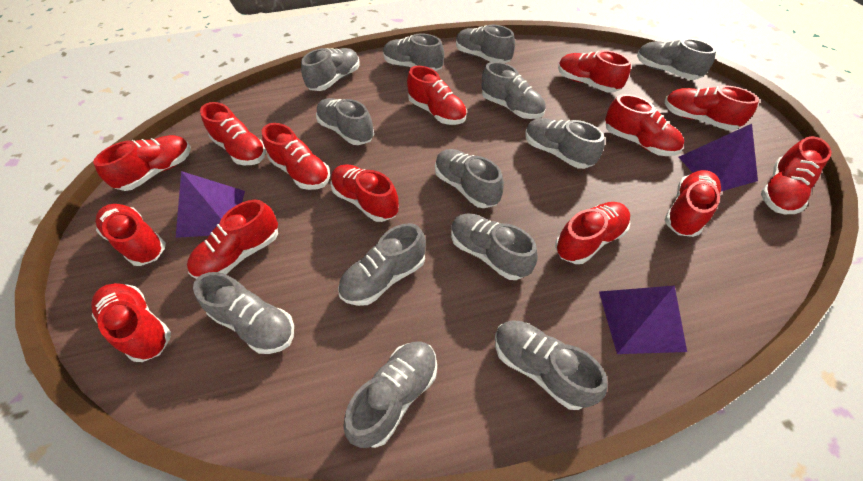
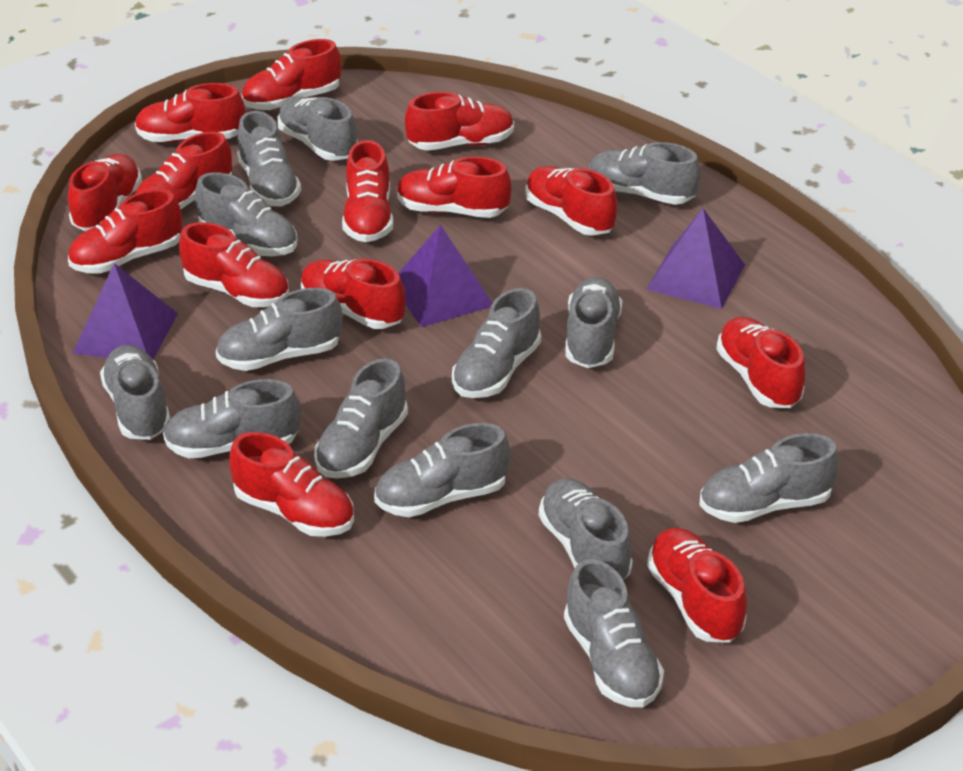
grey shoe: 13 -> 14

